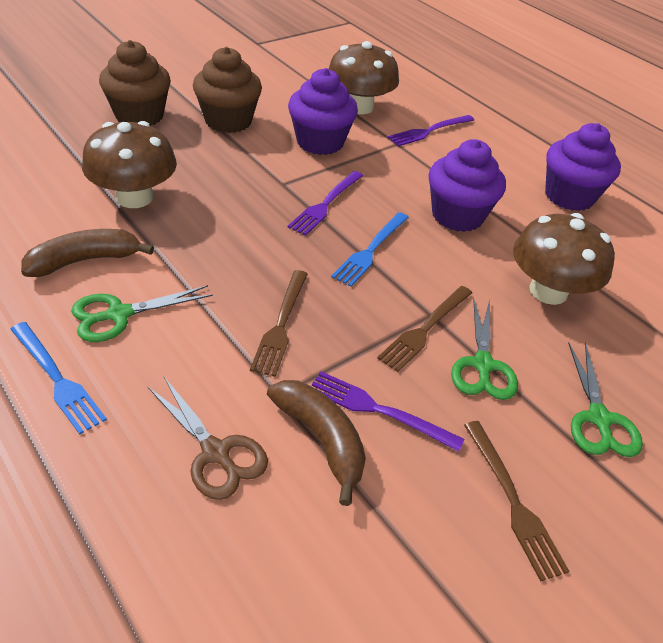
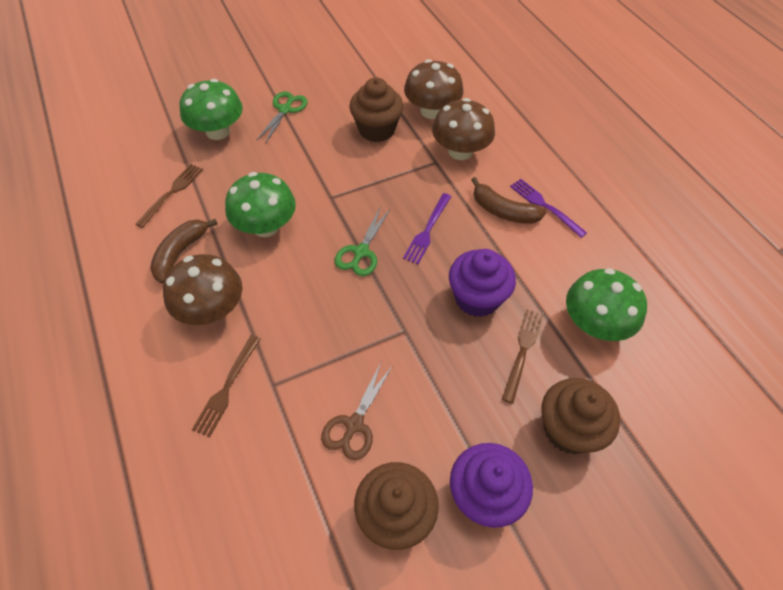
blue fork: 2 -> 0
brown cupcake: 2 -> 3
green mushroom: 0 -> 3
green scissors: 3 -> 2
purple cupcake: 3 -> 2
purple fork: 3 -> 2

